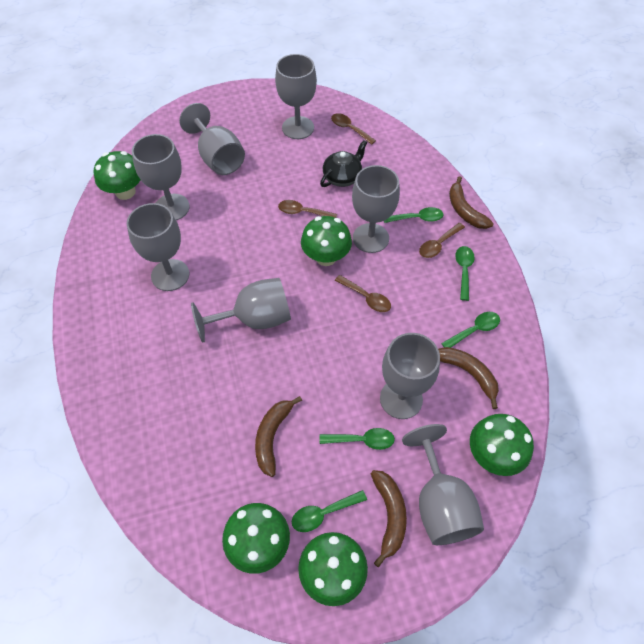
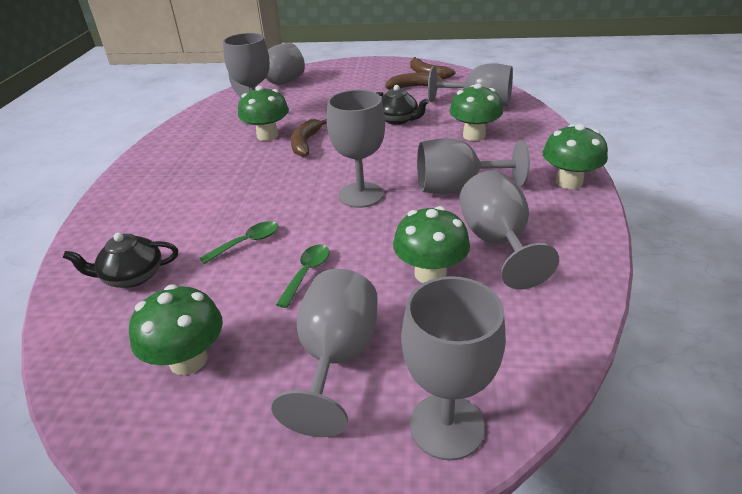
black teapot: 1 -> 2
brown banana: 4 -> 3
brown spoon: 4 -> 0
green spoon: 5 -> 2

